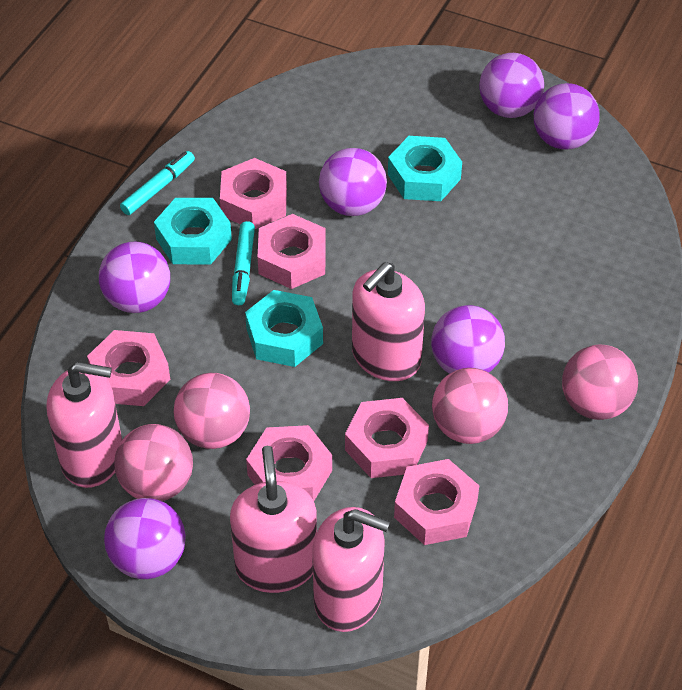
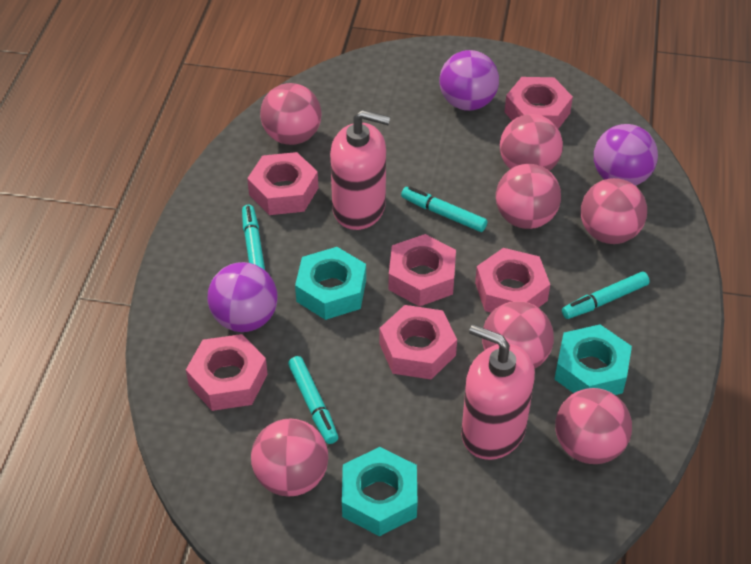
pink ball: 4 -> 7
pink soap dispenser: 4 -> 2
purple ball: 6 -> 3
turquoise marker: 2 -> 4

